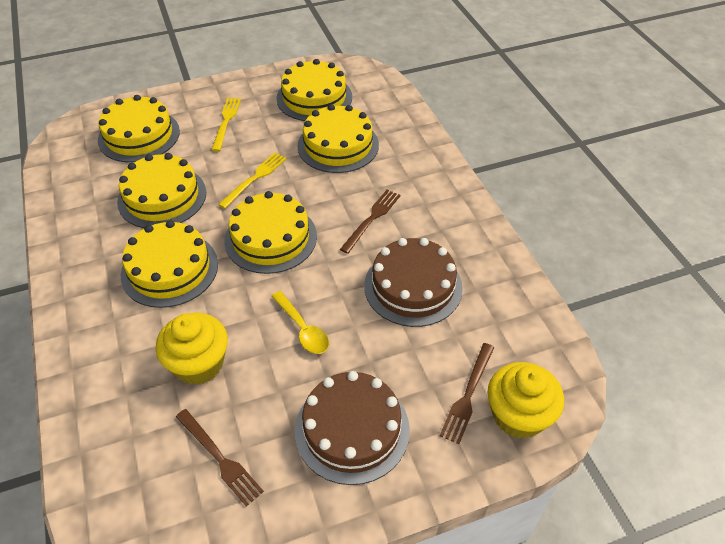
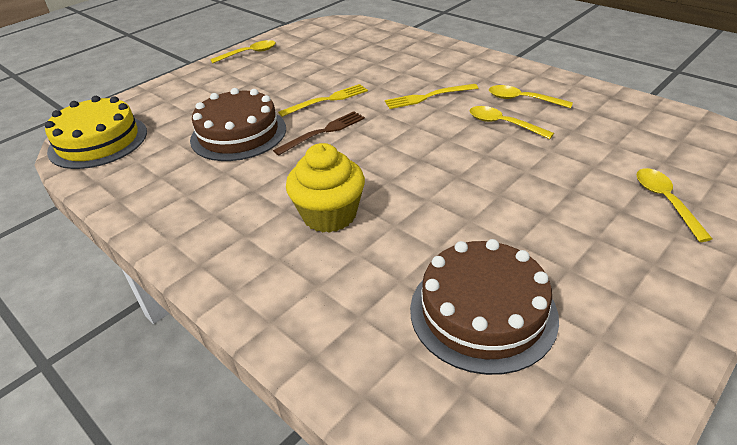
brown fork: 3 -> 1
yellow cake: 6 -> 1
yellow cupcake: 2 -> 1
yellow spoon: 1 -> 4

